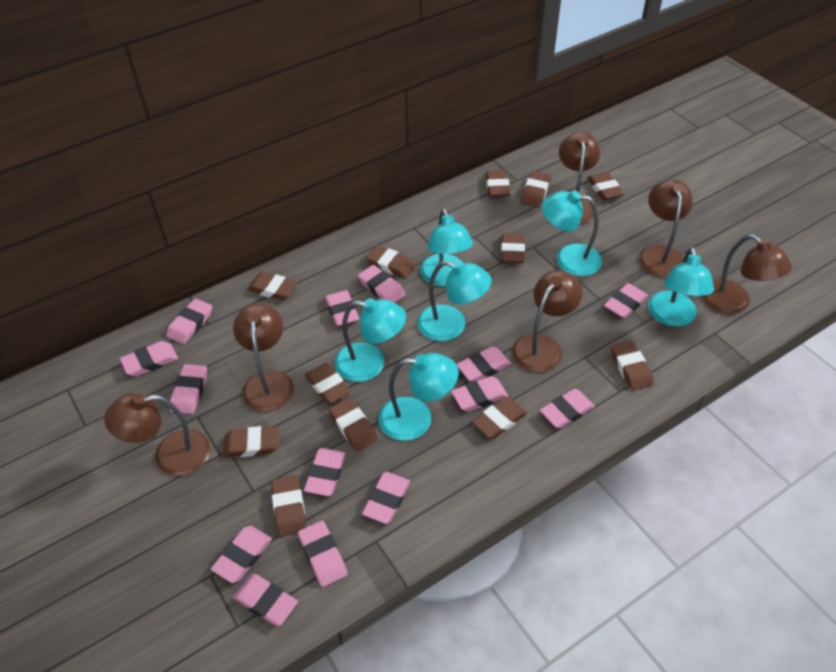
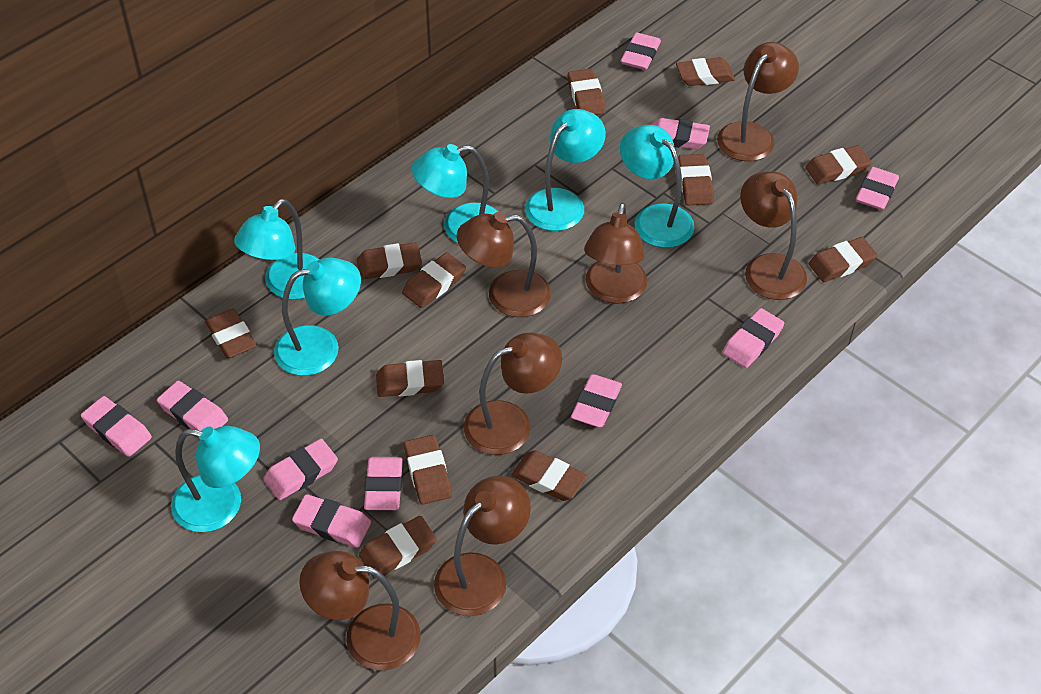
brown lamp: 6 -> 7
pink eraser: 14 -> 10

